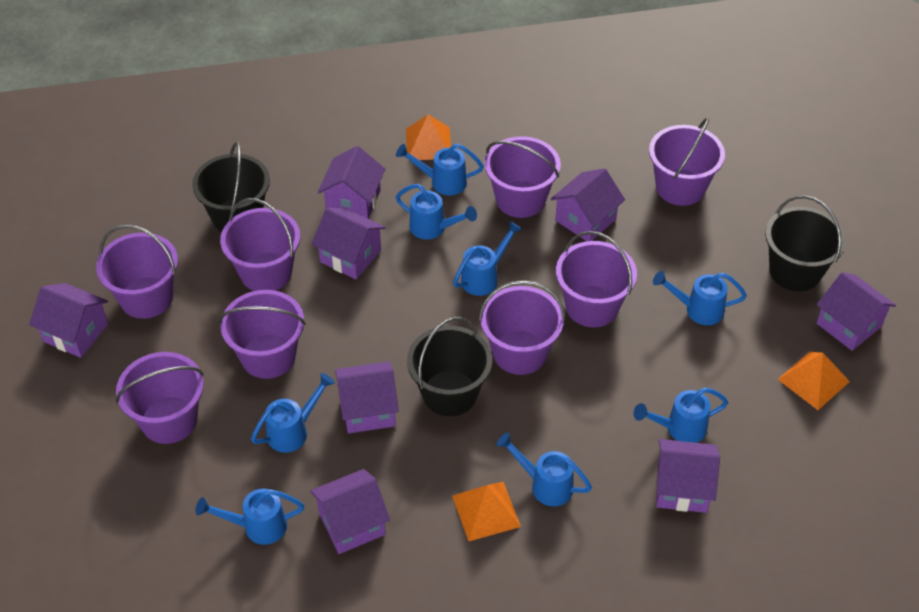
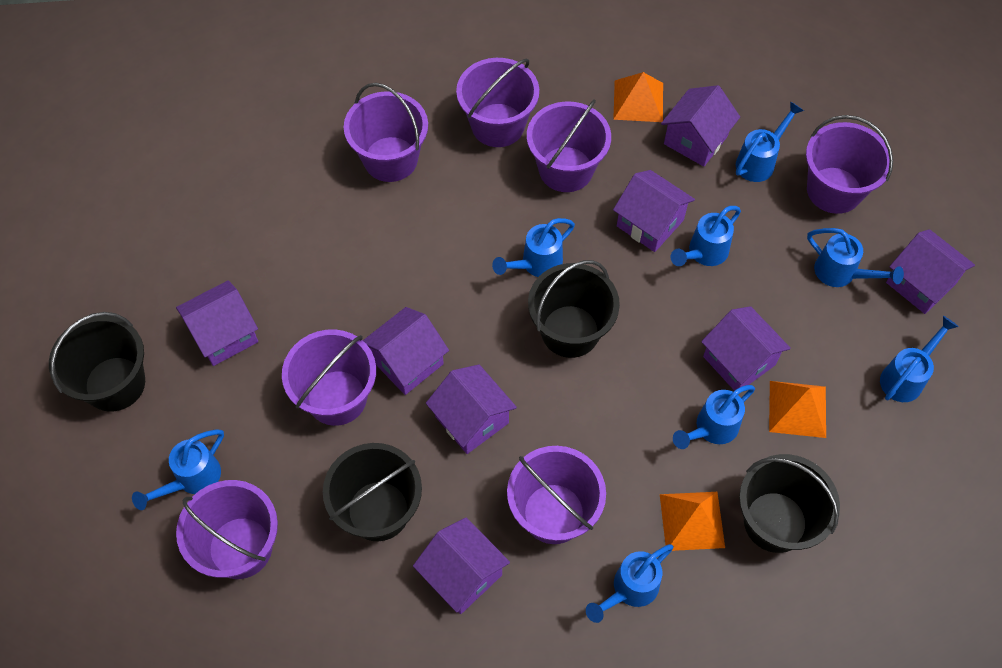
black bucket: 3 -> 4
purple bucket: 8 -> 7

